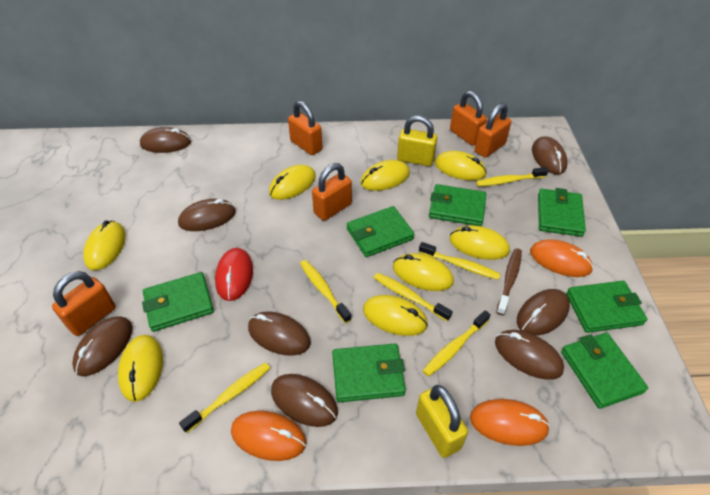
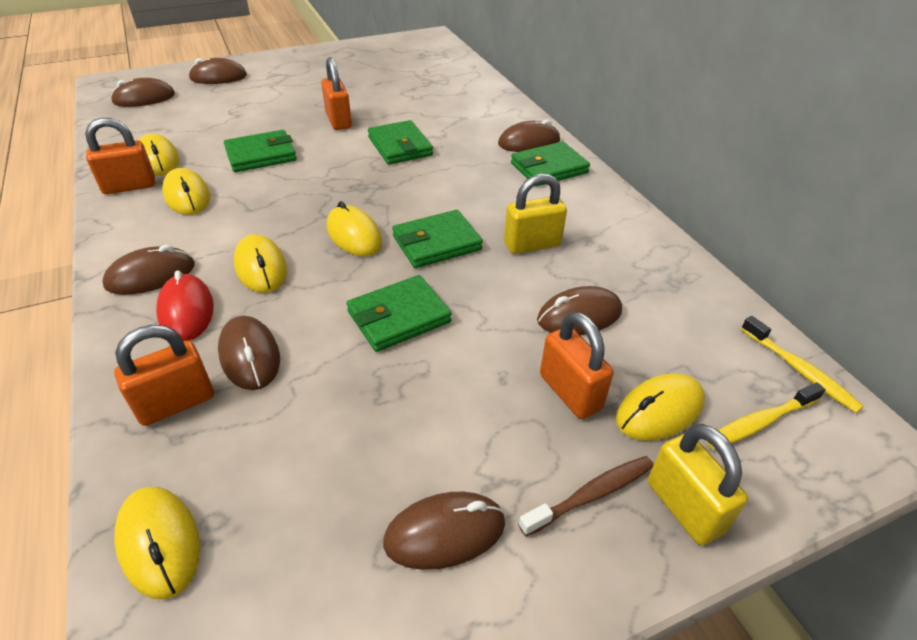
brown mouse: 8 -> 7
green wallet: 7 -> 5
orange mouse: 3 -> 0
orange padlock: 5 -> 4
yellow mouse: 8 -> 6
yellow toothbrush: 6 -> 2

